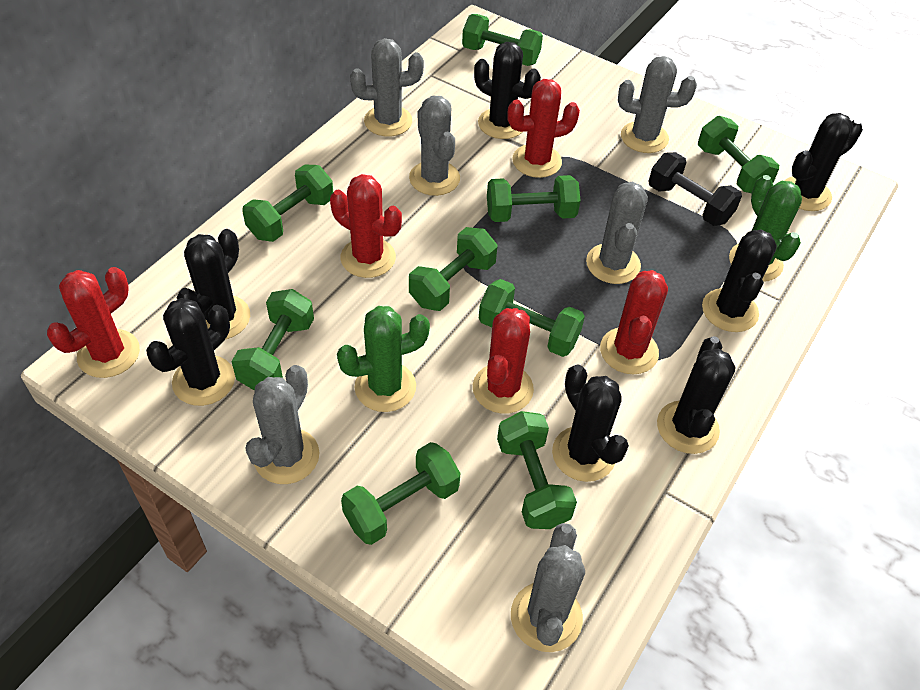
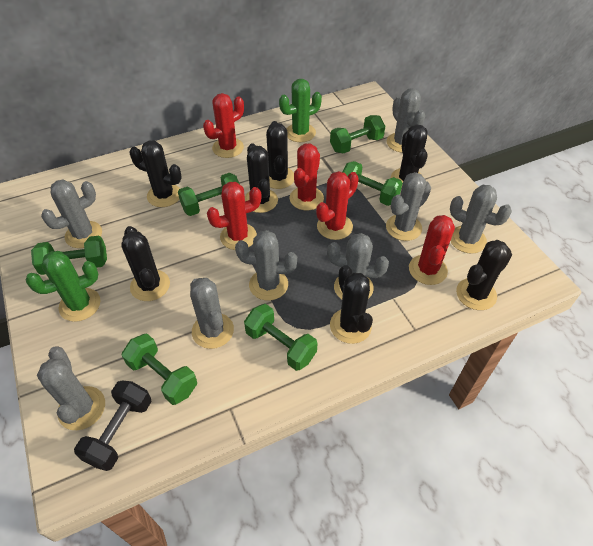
green dumbbell: 9 -> 6
grey cactus: 6 -> 8

